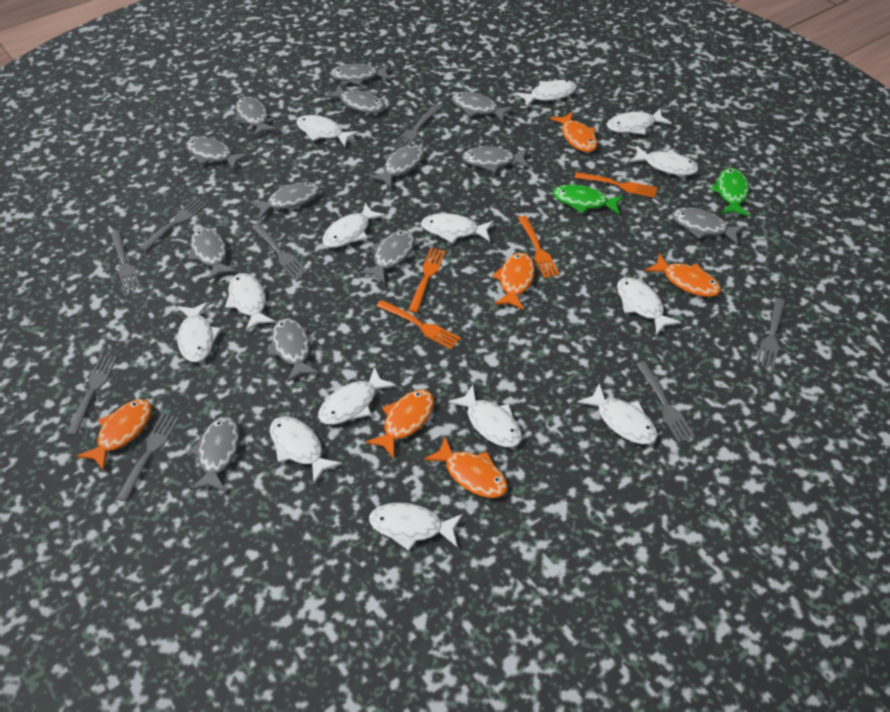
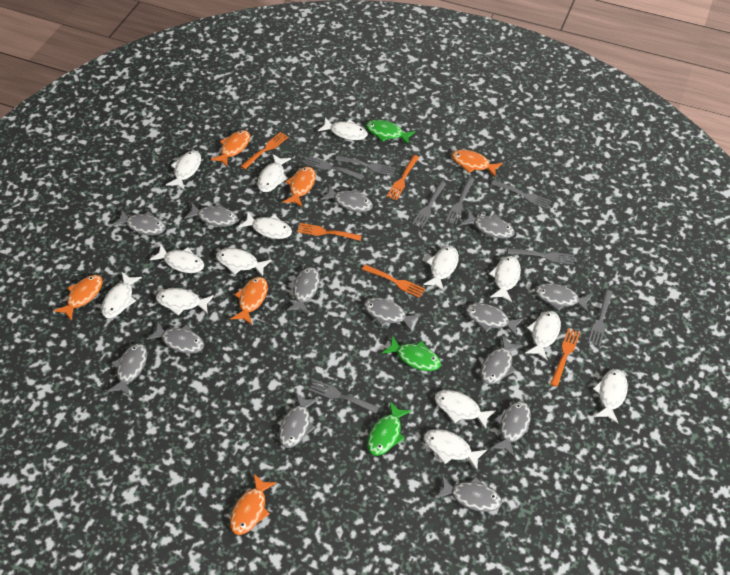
green fish: 2 -> 3
grey fish: 13 -> 14
orange fork: 4 -> 5

